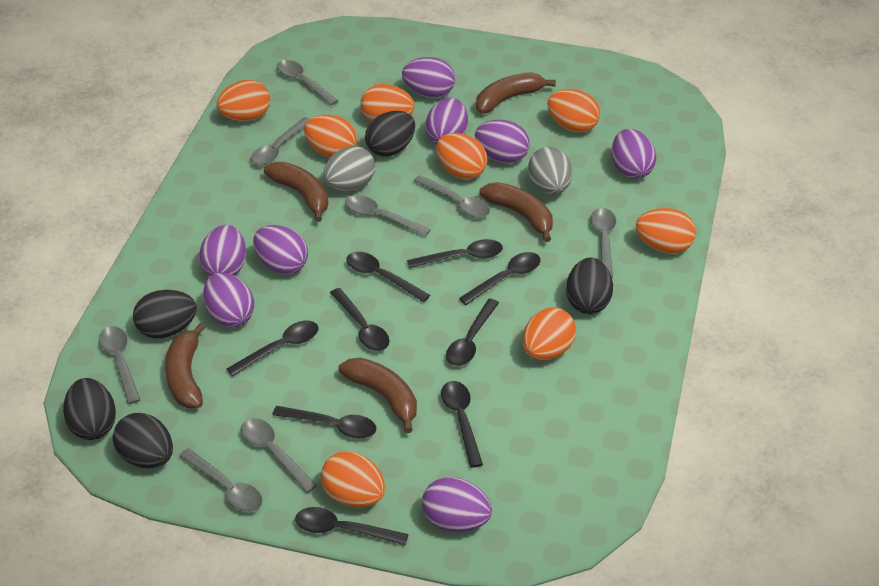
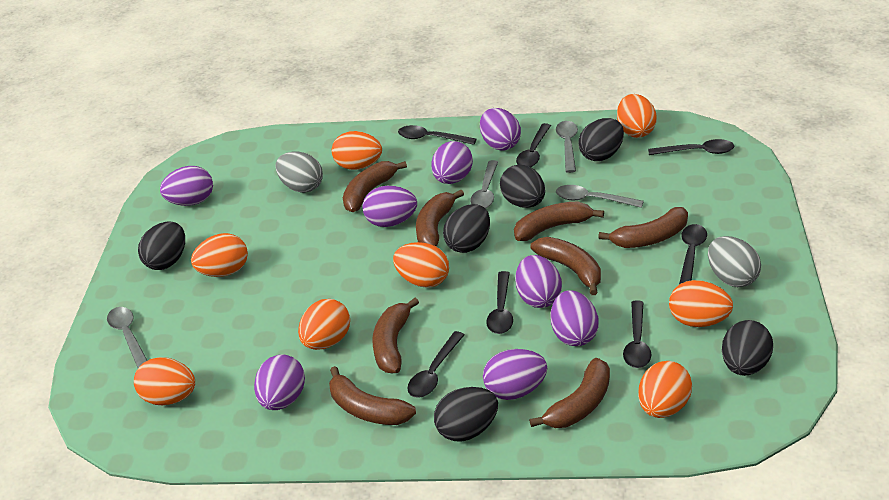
black egg: 5 -> 6
black spoon: 9 -> 7
brown banana: 5 -> 8
grey spoon: 8 -> 4

